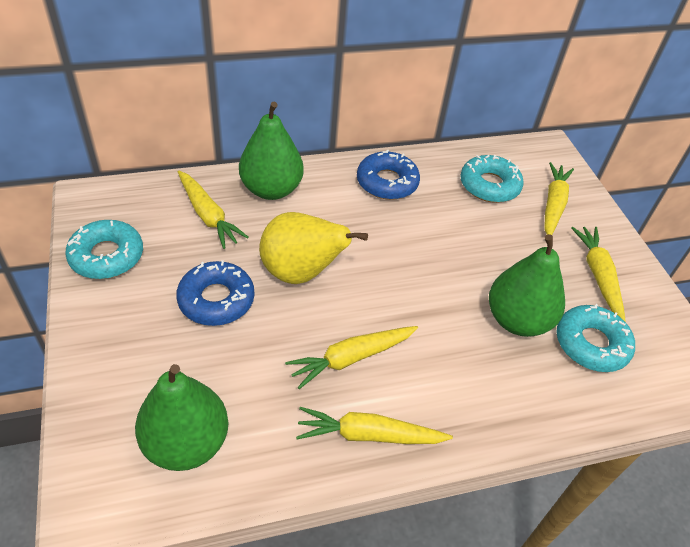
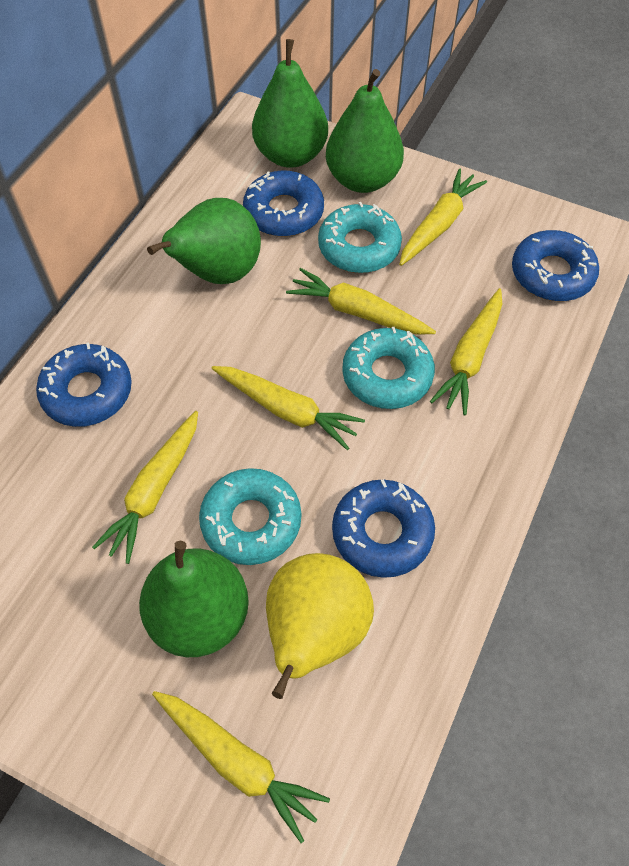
blue donut: 2 -> 4
green pear: 3 -> 4
yellow carrot: 5 -> 6

